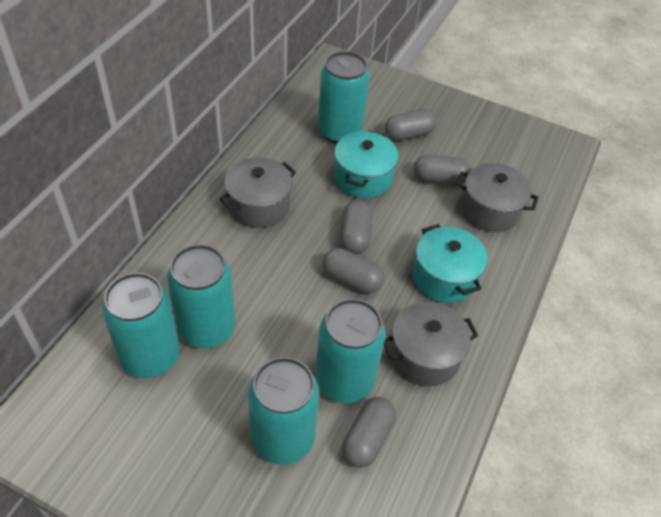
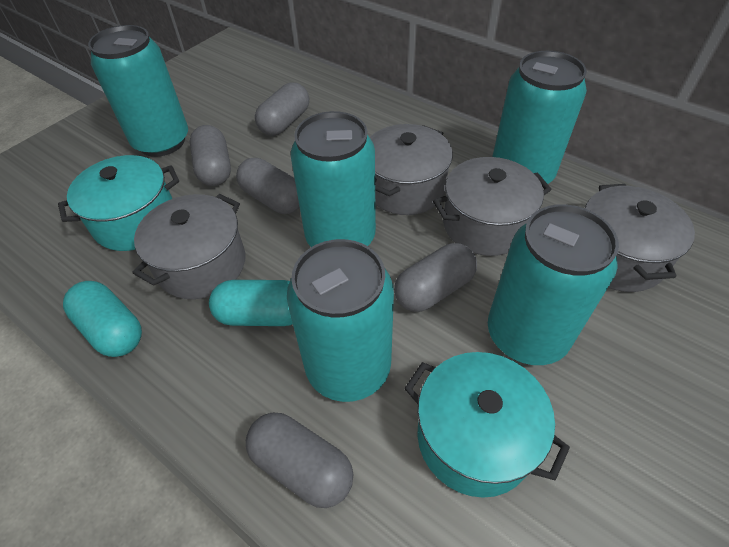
grey pot: 3 -> 4
turquoise capsule: 0 -> 2

